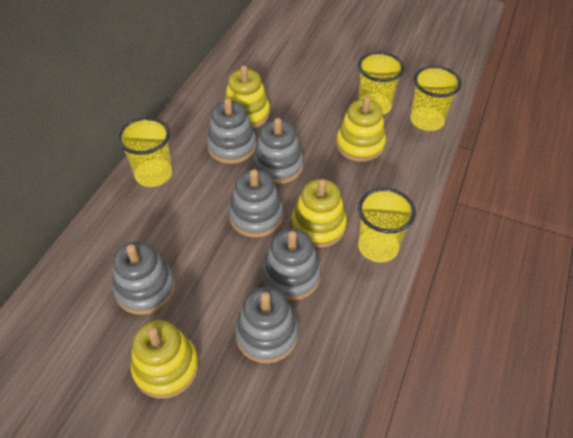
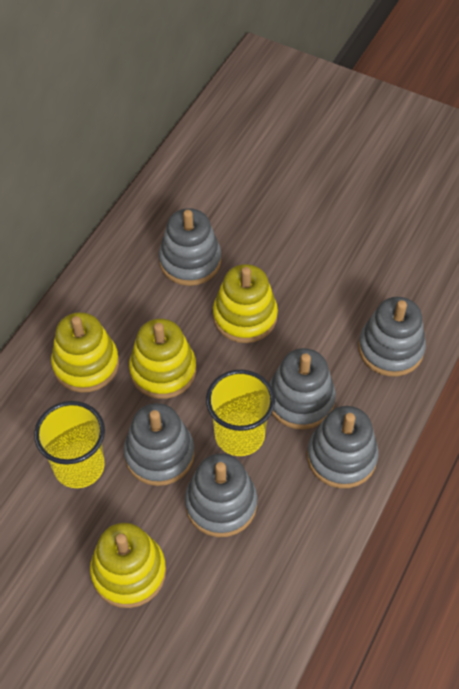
yellow cup: 4 -> 2

